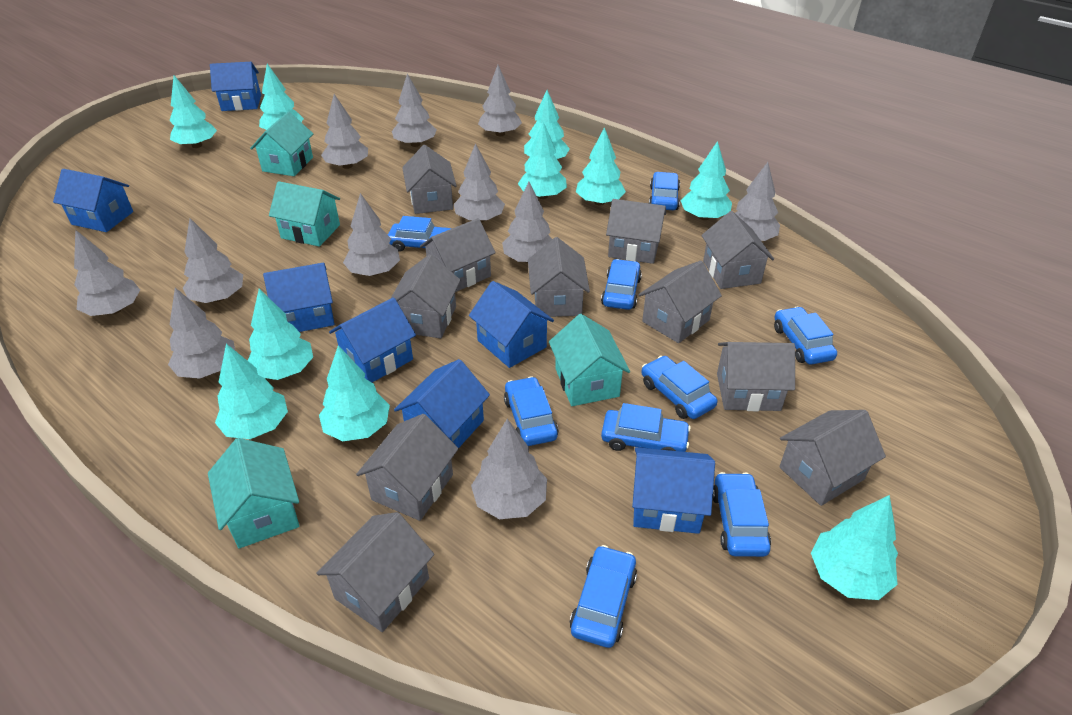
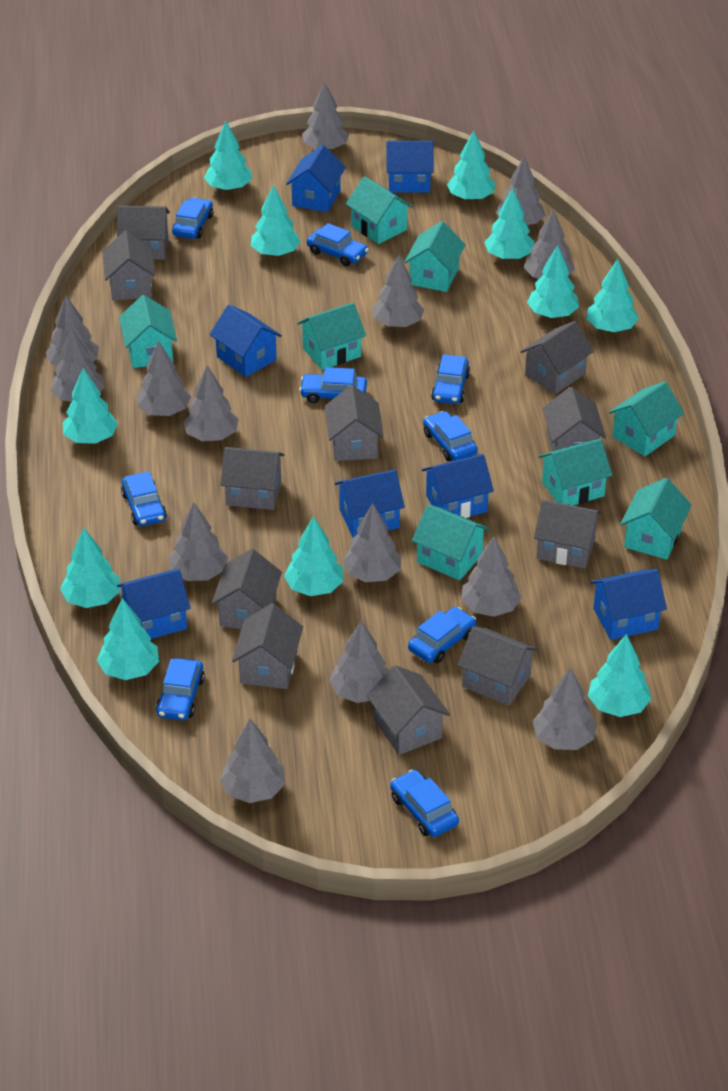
grey tree: 11 -> 14
turquoise house: 4 -> 8
turquoise tree: 10 -> 11

